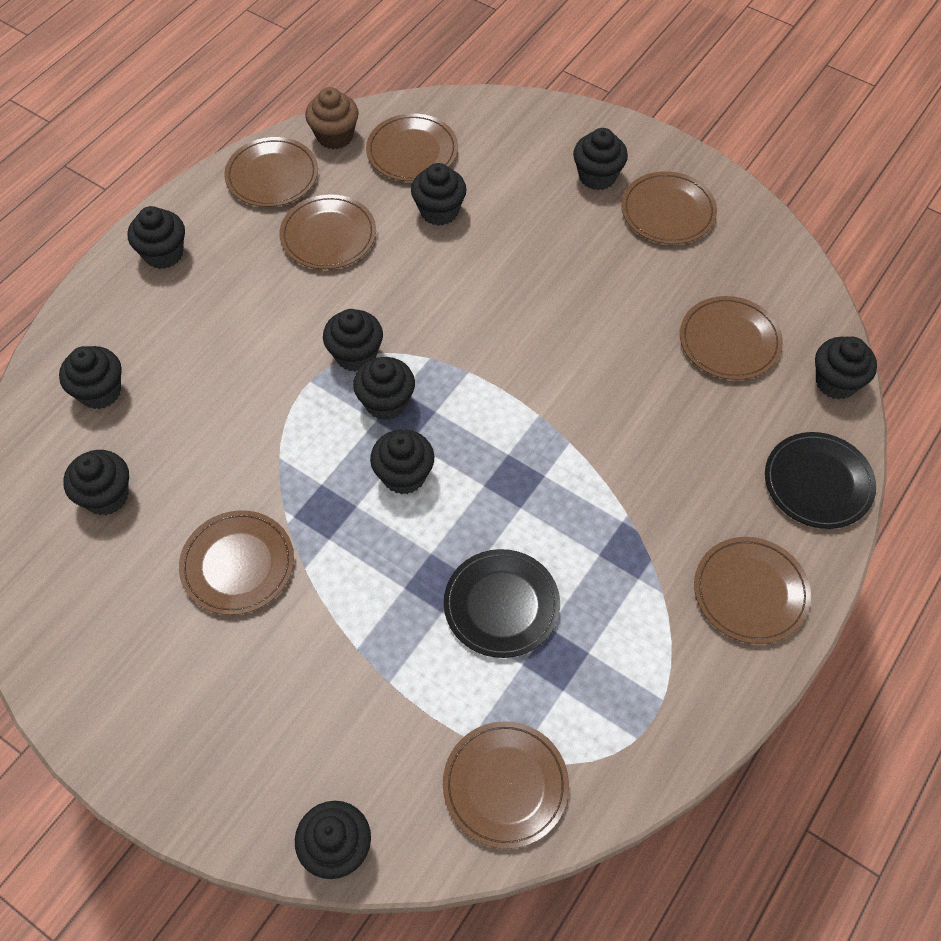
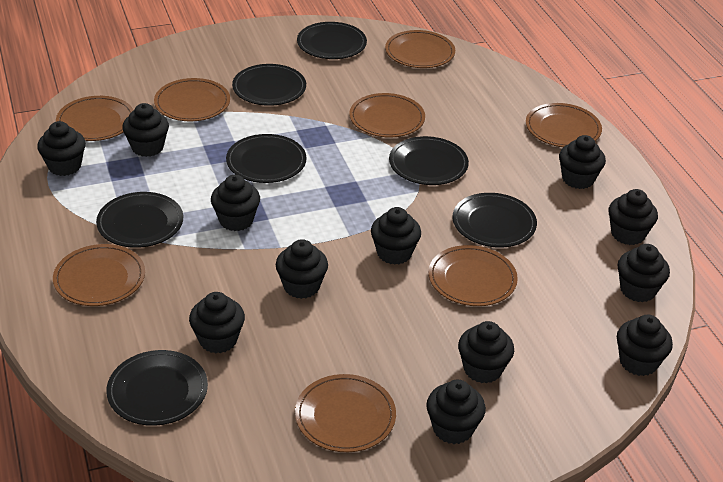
black cupcake: 10 -> 12
black plate: 2 -> 7
brown cupcake: 1 -> 0

